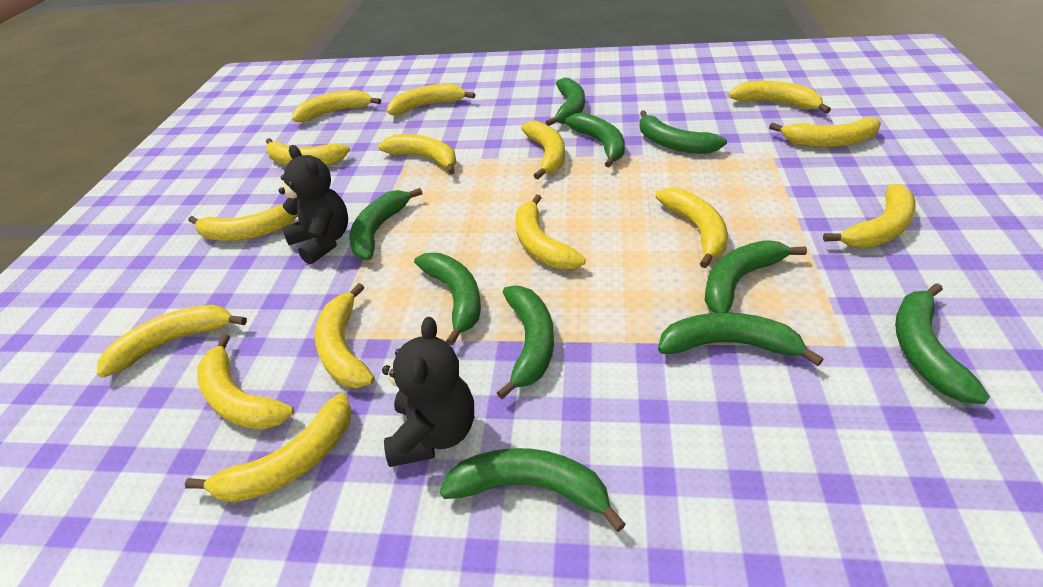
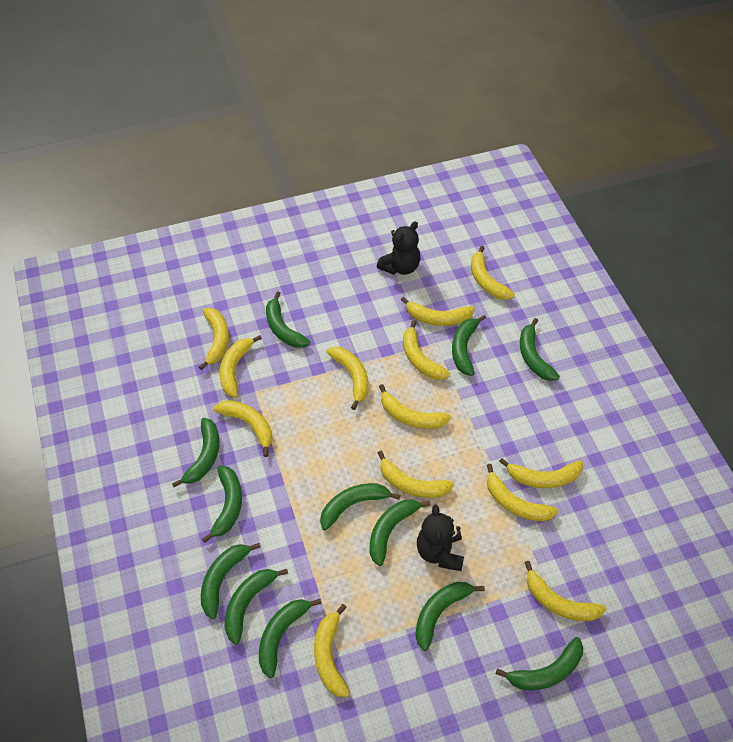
green banana: 10 -> 12
yellow banana: 15 -> 13

